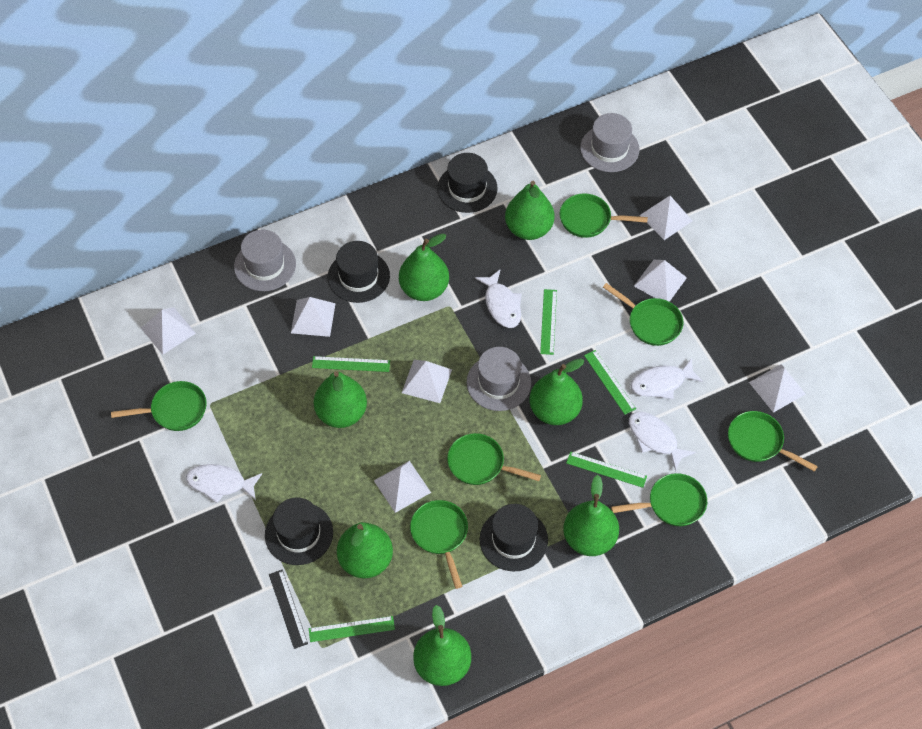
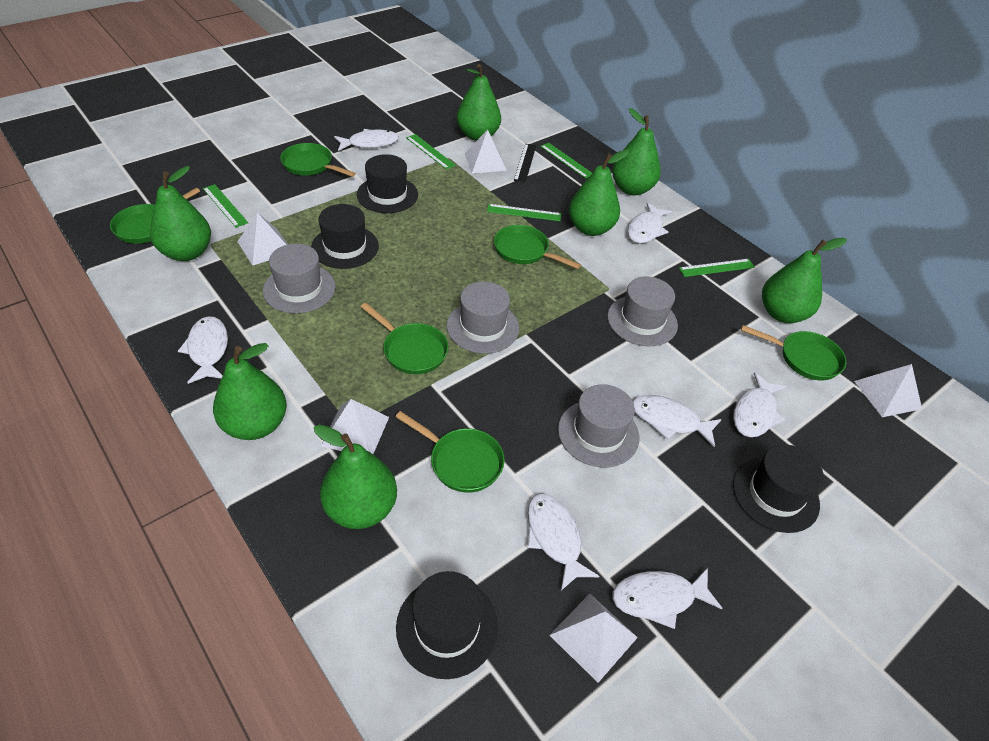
green pan: 7 -> 6
grey hat: 3 -> 4
white fish: 4 -> 7
white pyramid: 7 -> 5

